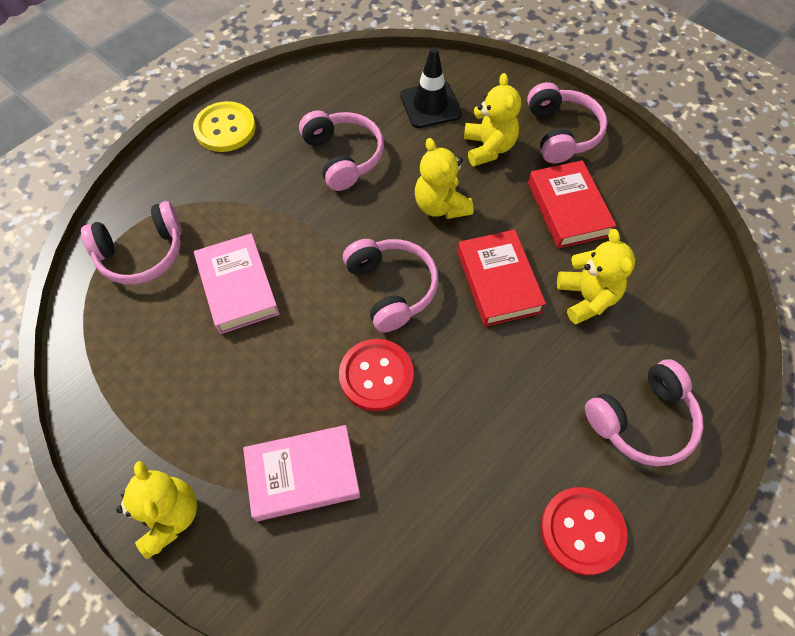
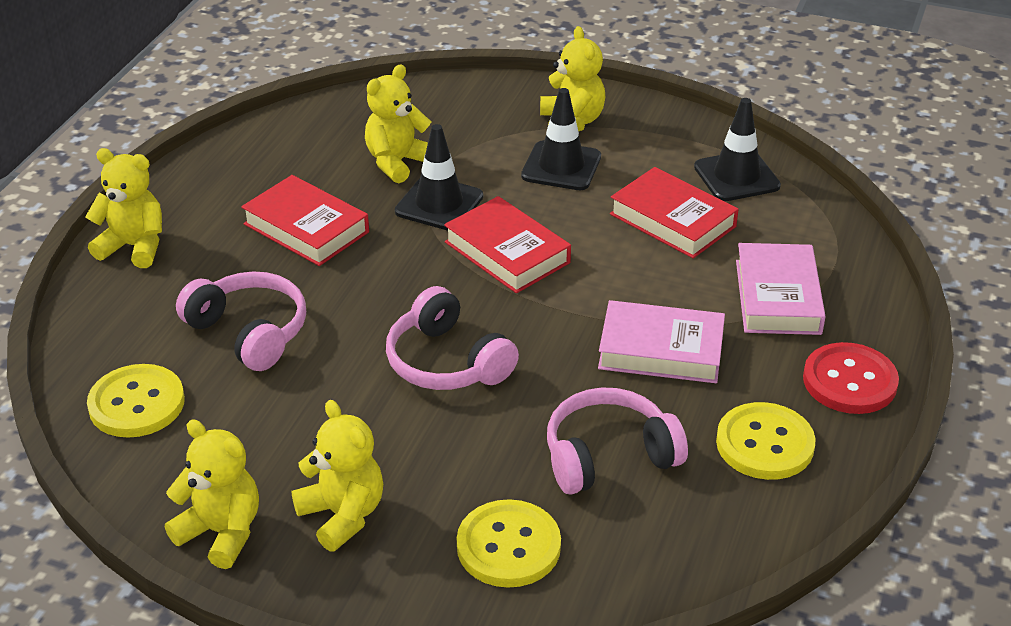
black traffic cone: 1 -> 3
pink headphones: 5 -> 3
red book: 2 -> 3
red button: 2 -> 1
yellow button: 1 -> 3
yellow teddy bear: 4 -> 5

